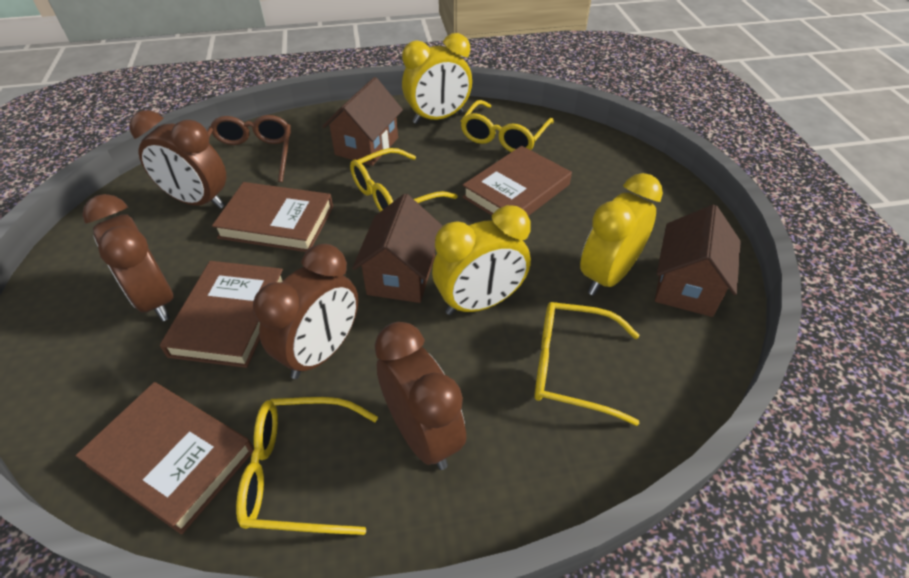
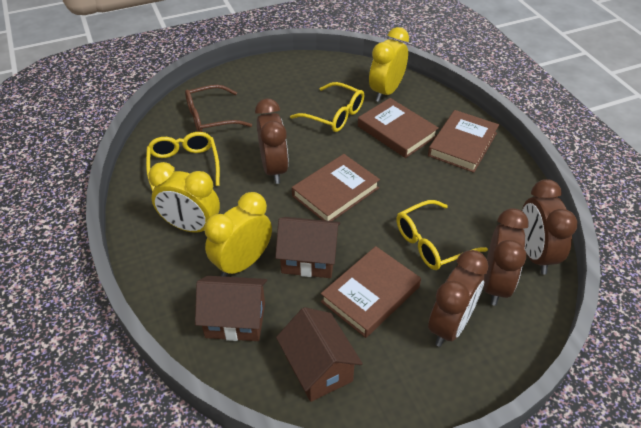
yellow glasses: 4 -> 3

